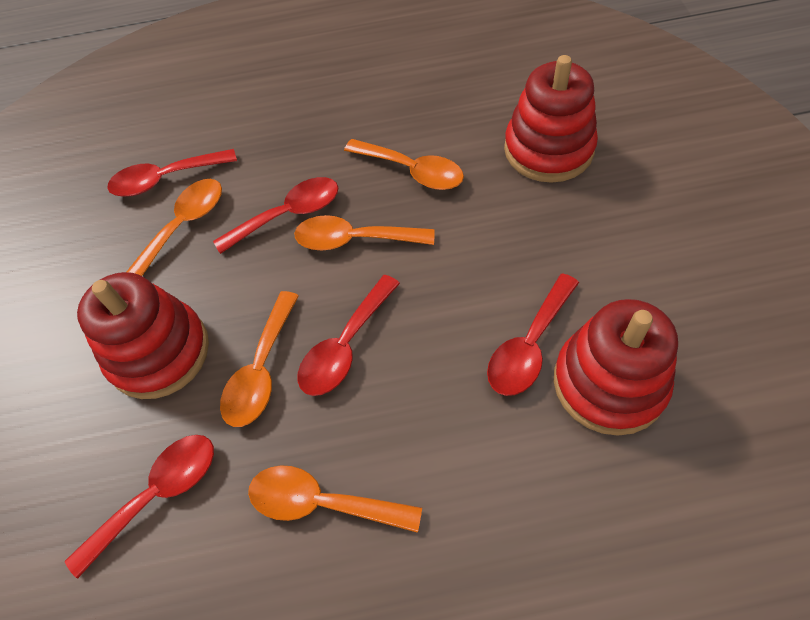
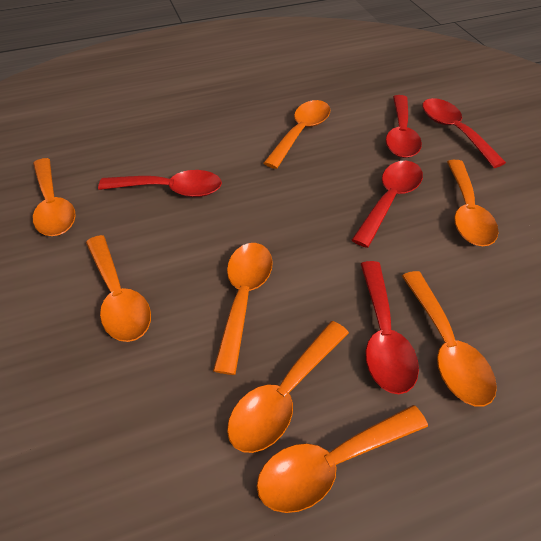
orange spoon: 5 -> 8
red stacking toy: 3 -> 0

